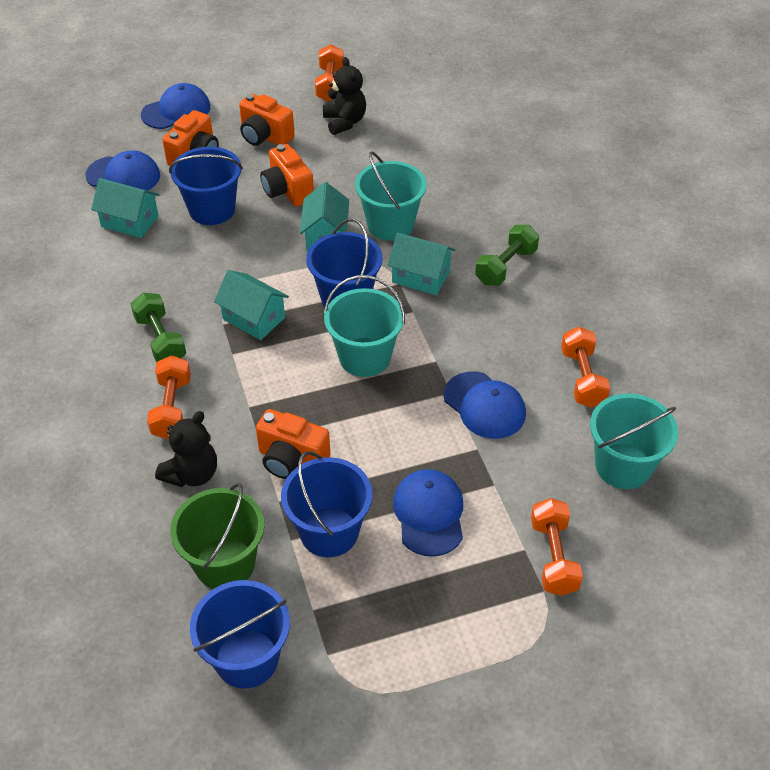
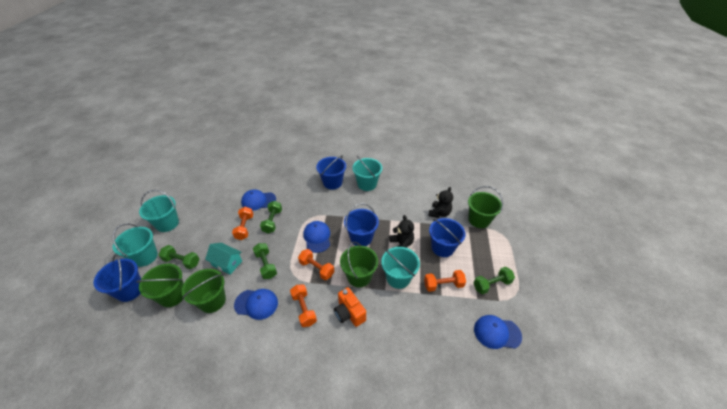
green bucket: 1 -> 4
green dumbbell: 2 -> 4
orange camera: 4 -> 1
turquoise bucket: 3 -> 4
turquoise house: 4 -> 1

